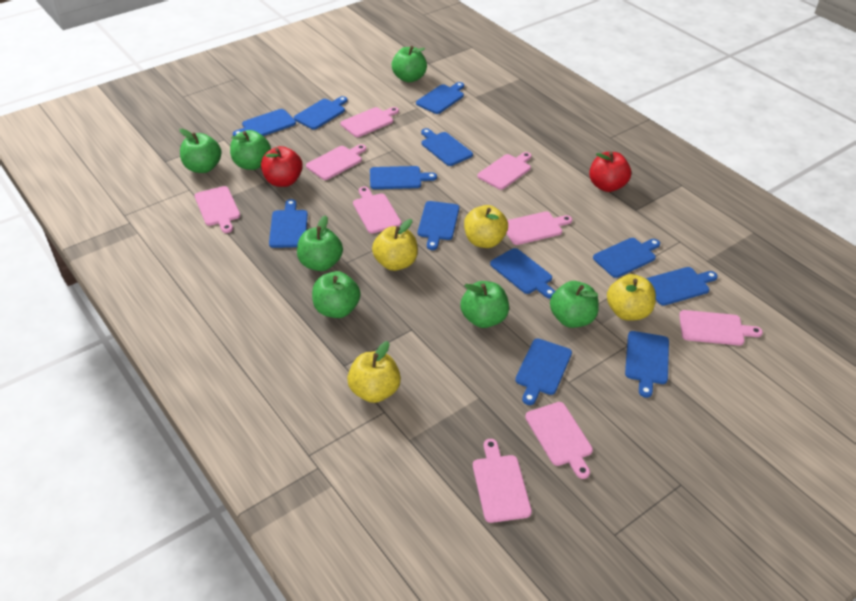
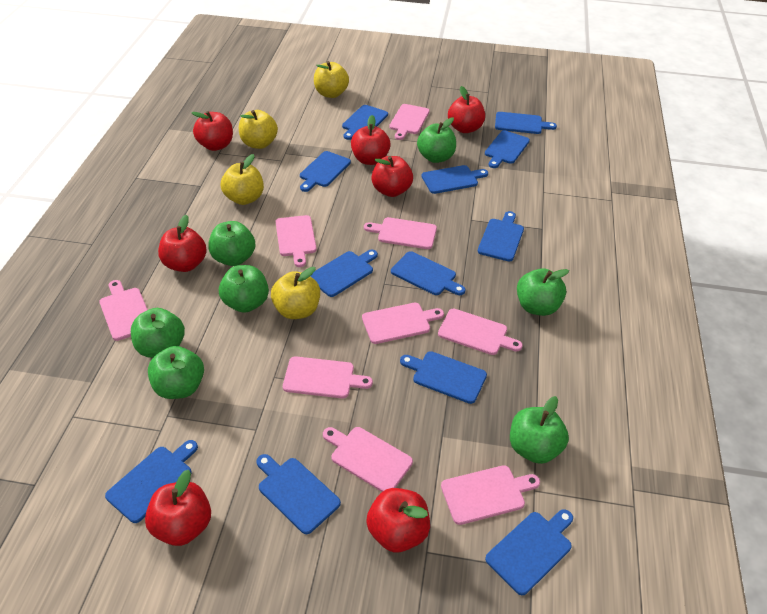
red apple: 2 -> 7

